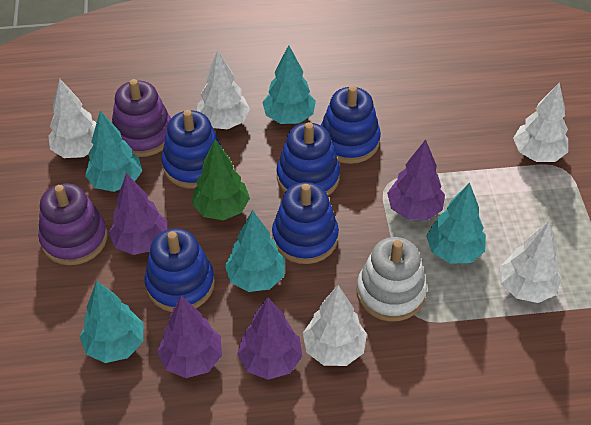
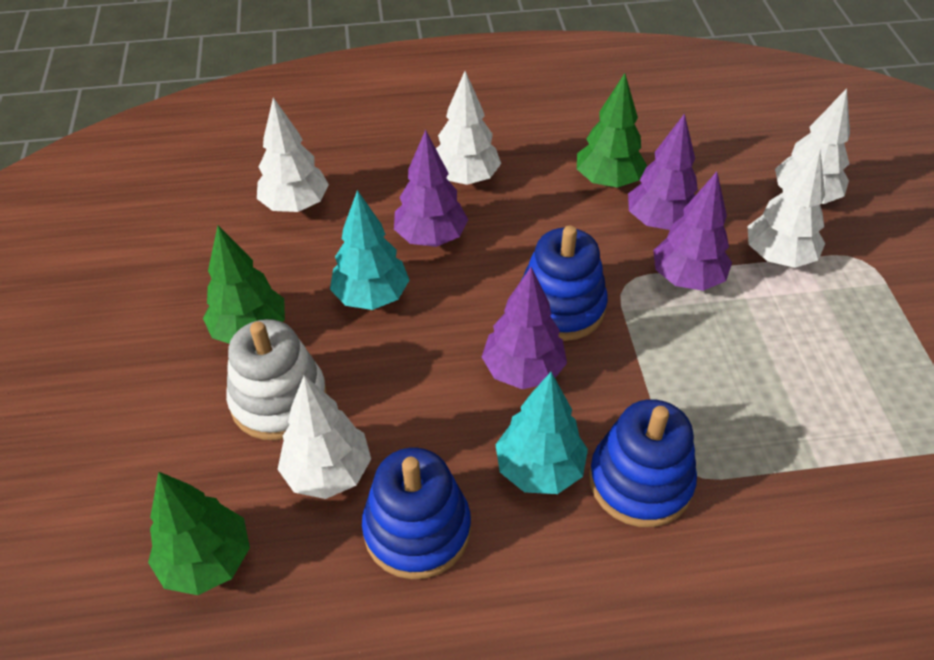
blue stacking toy: 5 -> 3
green tree: 1 -> 3
purple stacking toy: 2 -> 0
turquoise tree: 5 -> 2

